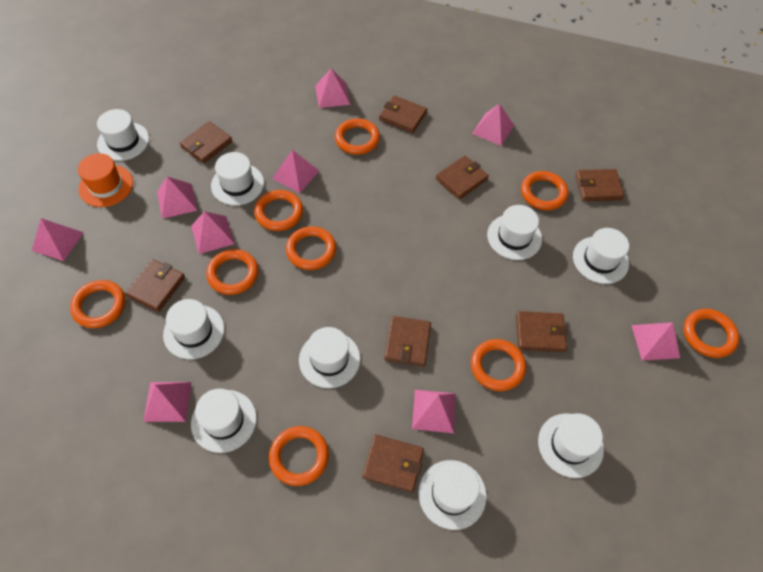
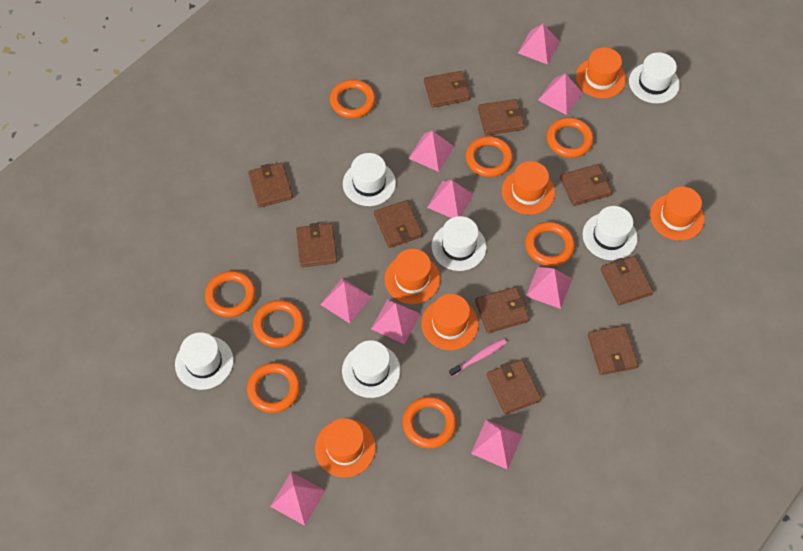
brown wallet: 8 -> 10
orange hat: 1 -> 6
orange ring: 9 -> 8
pink toothbrush: 0 -> 1
white hat: 9 -> 6

